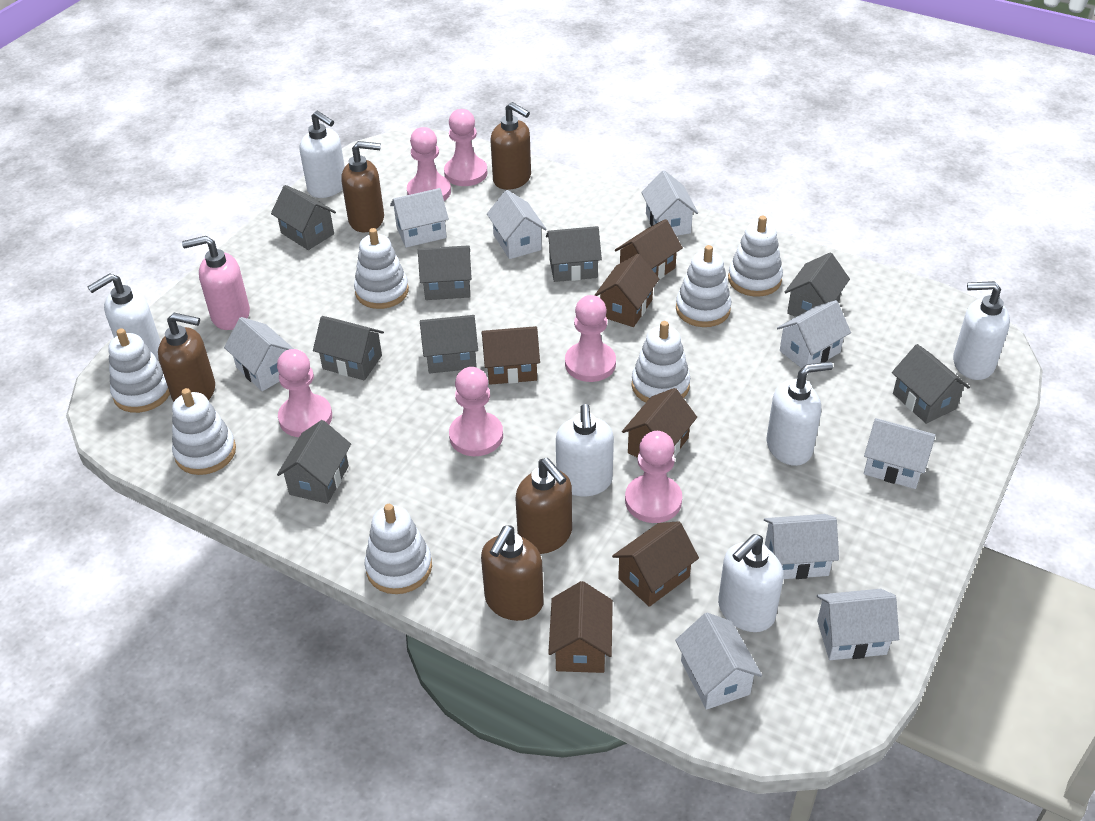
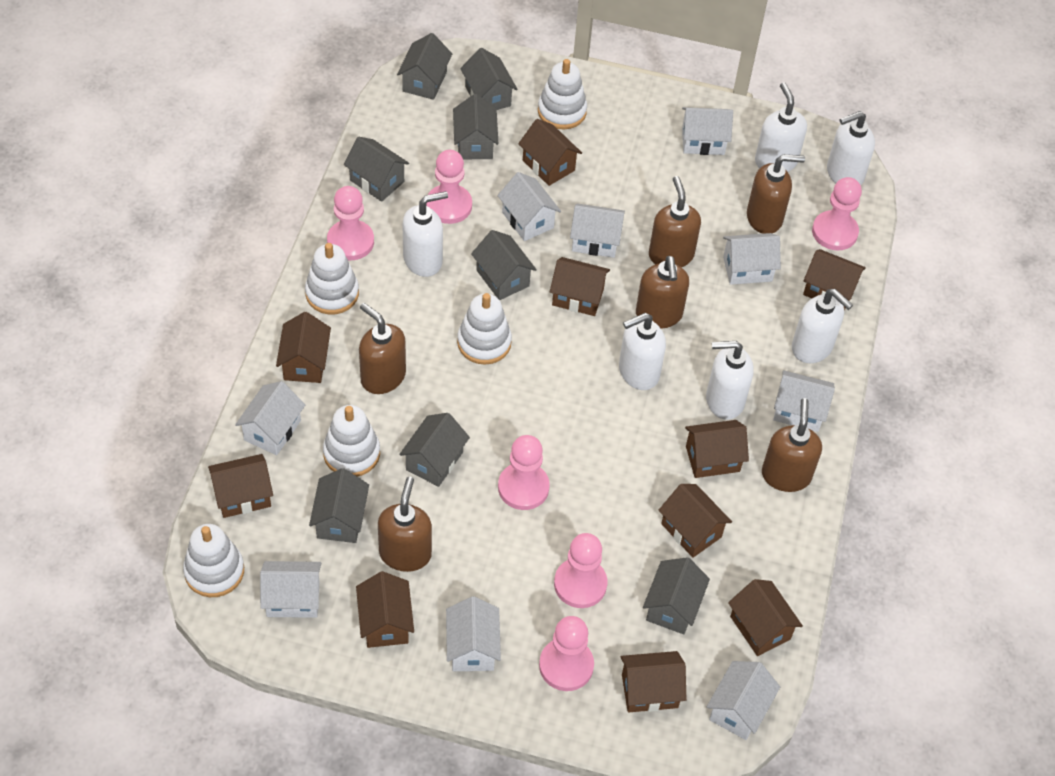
brown house: 6 -> 10
brown soap dispenser: 5 -> 6
pink soap dispenser: 1 -> 0
white stacking toy: 7 -> 5

